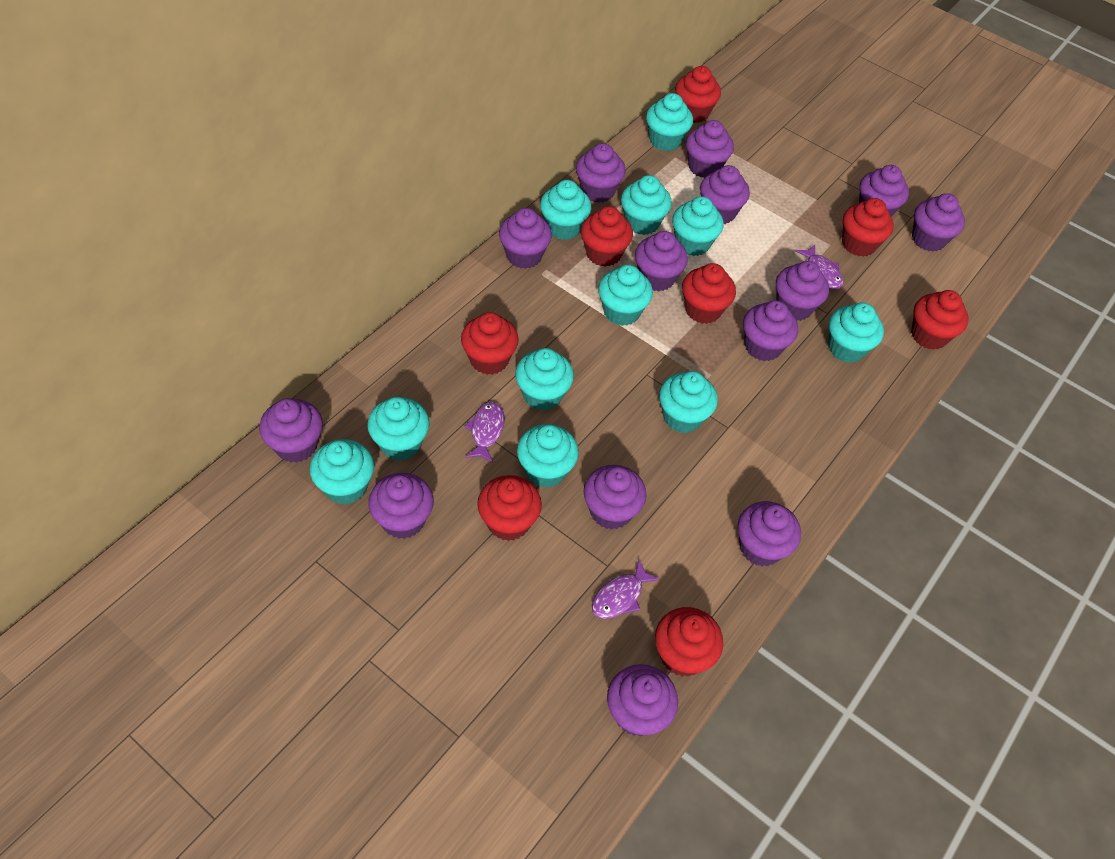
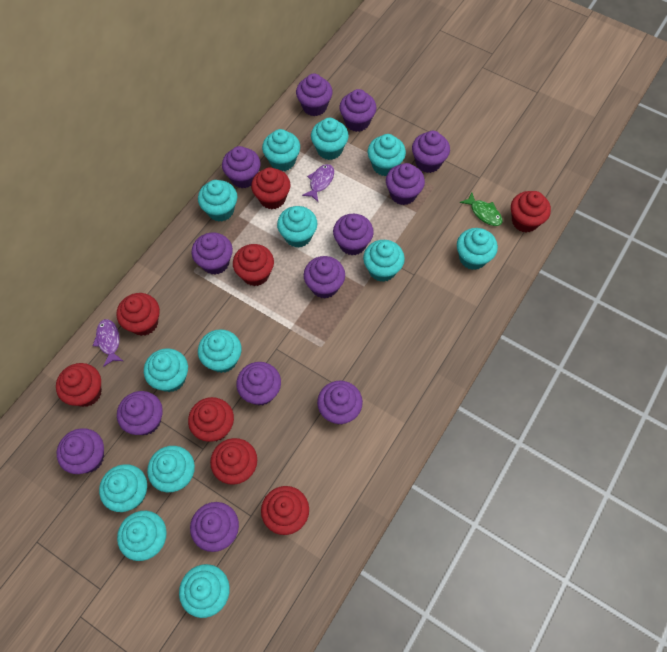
green fish: 0 -> 1
purple cupcake: 14 -> 13
purple fish: 3 -> 2
turquoise cupcake: 11 -> 13

